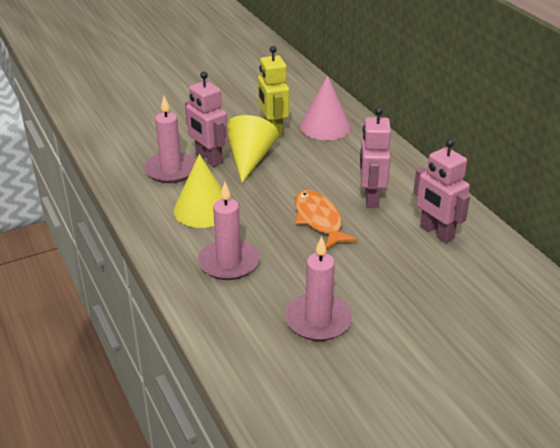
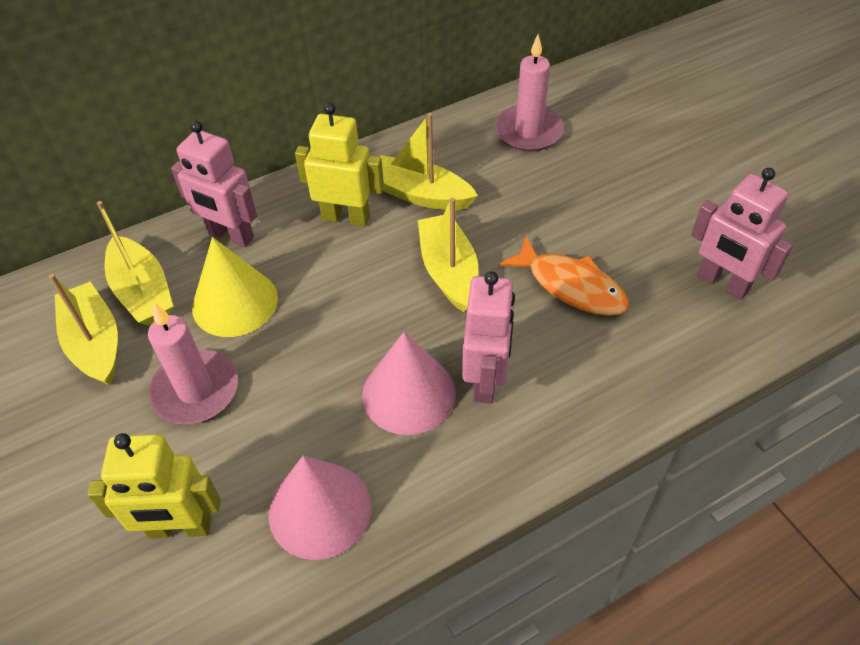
pink candle: 3 -> 2
pink cone: 1 -> 2
yellow boat: 0 -> 4
yellow cone: 2 -> 1
yellow robot: 1 -> 2

